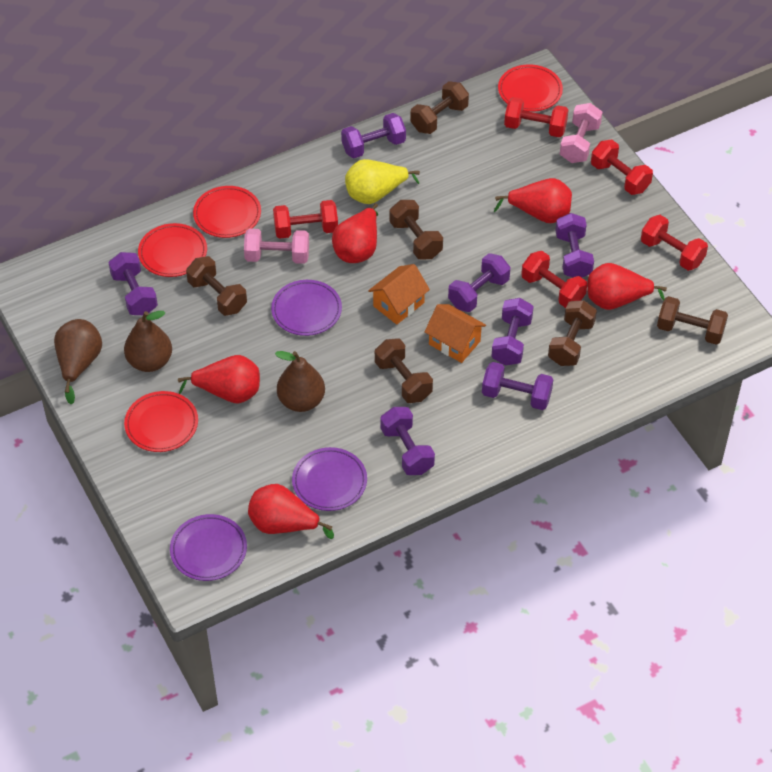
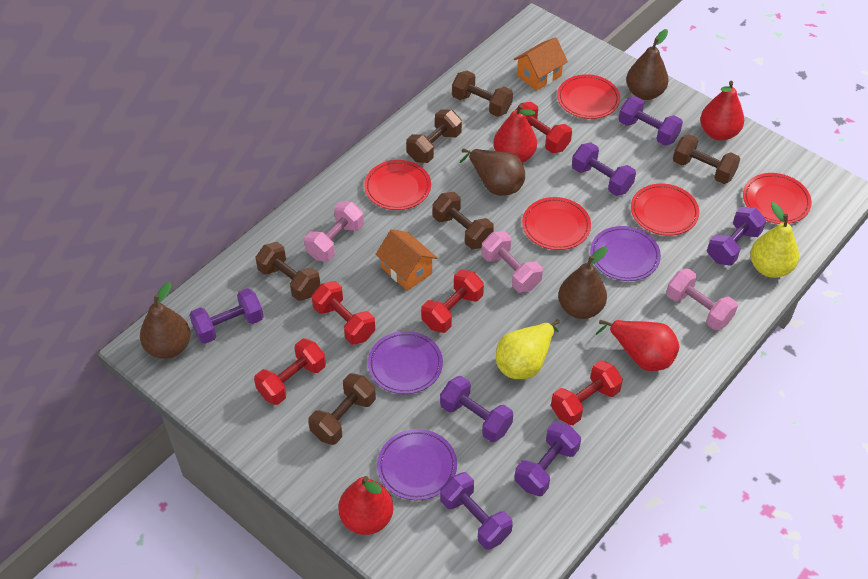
brown pear: 3 -> 4
pink dumbbell: 2 -> 3
red pear: 5 -> 4
red plate: 4 -> 5
yellow pear: 1 -> 2

